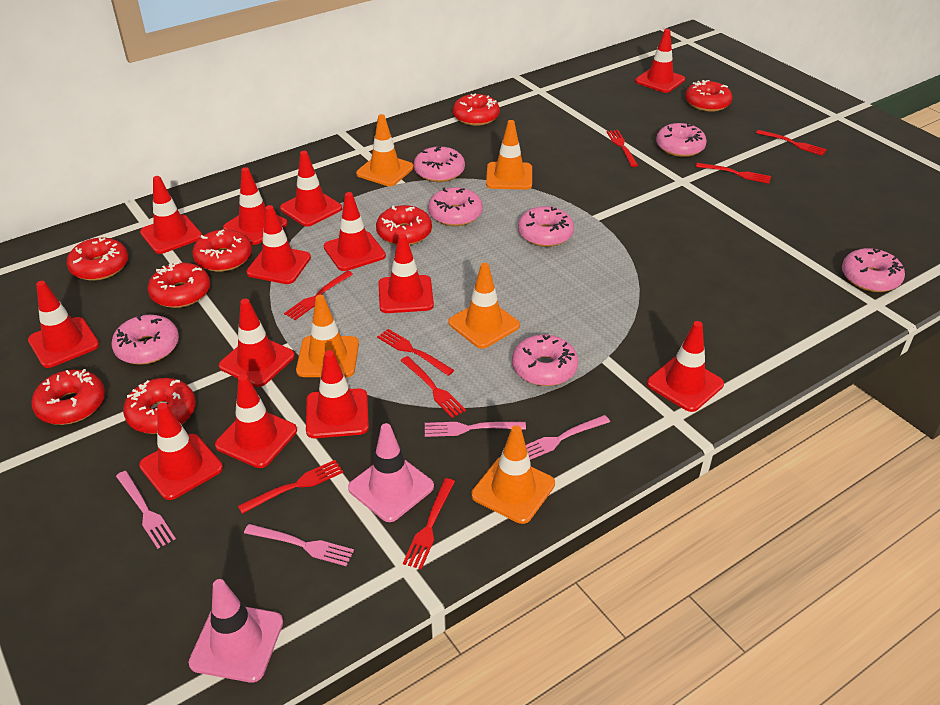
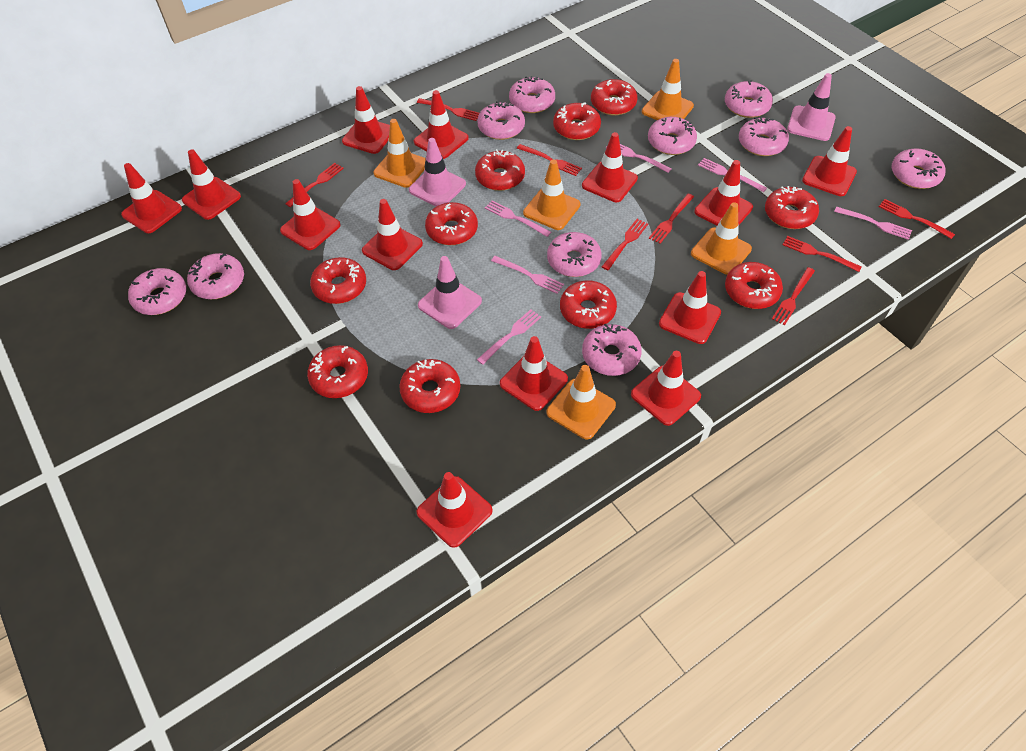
pink donut: 7 -> 10
pink fork: 4 -> 6
pink traffic cone: 2 -> 3
red donut: 8 -> 10

